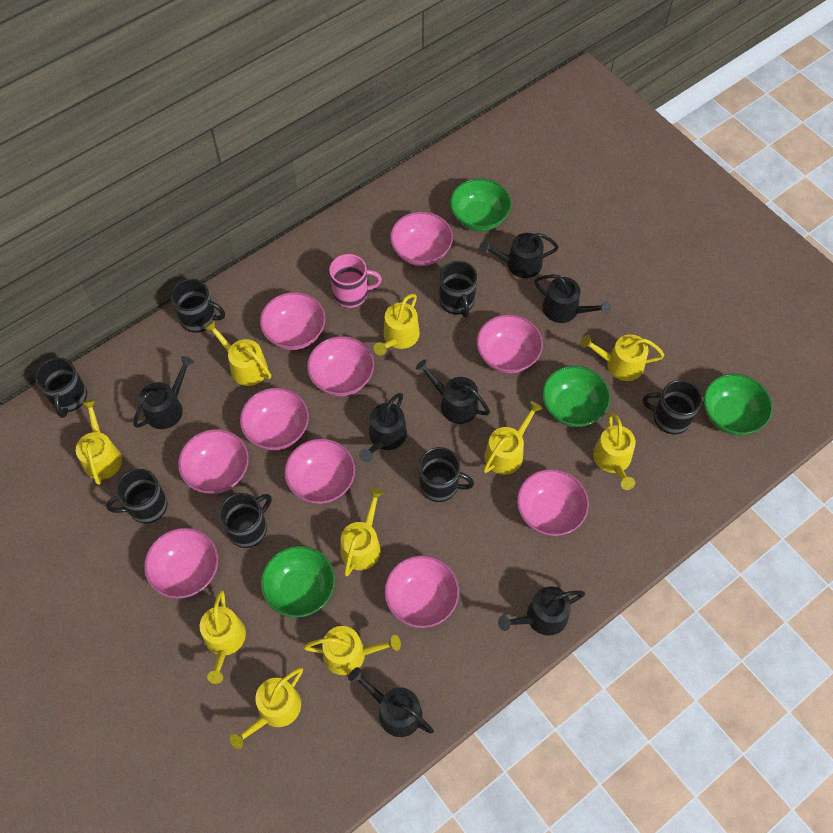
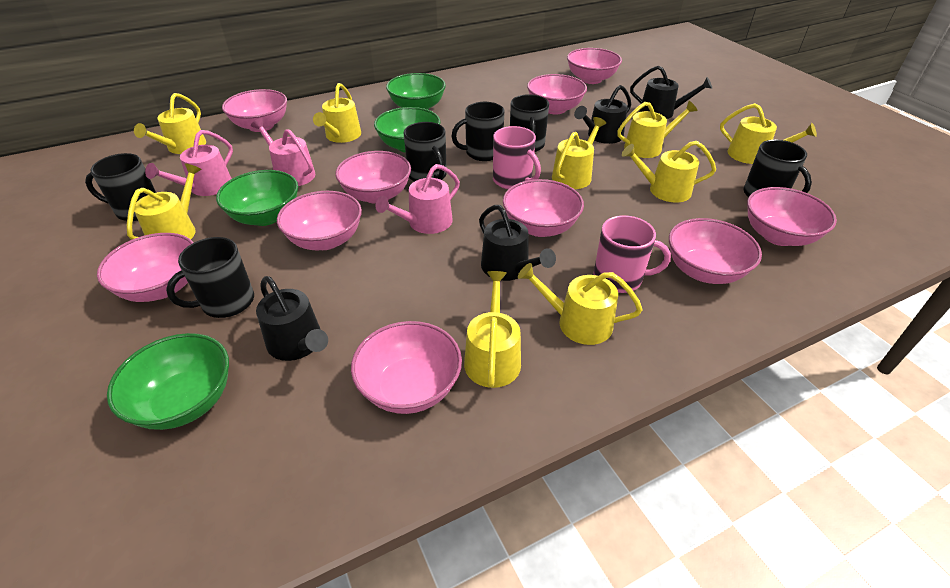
black mug: 7 -> 6
black watering can: 7 -> 4
pink mug: 1 -> 2
pink watering can: 0 -> 3
yellow watering can: 10 -> 9

